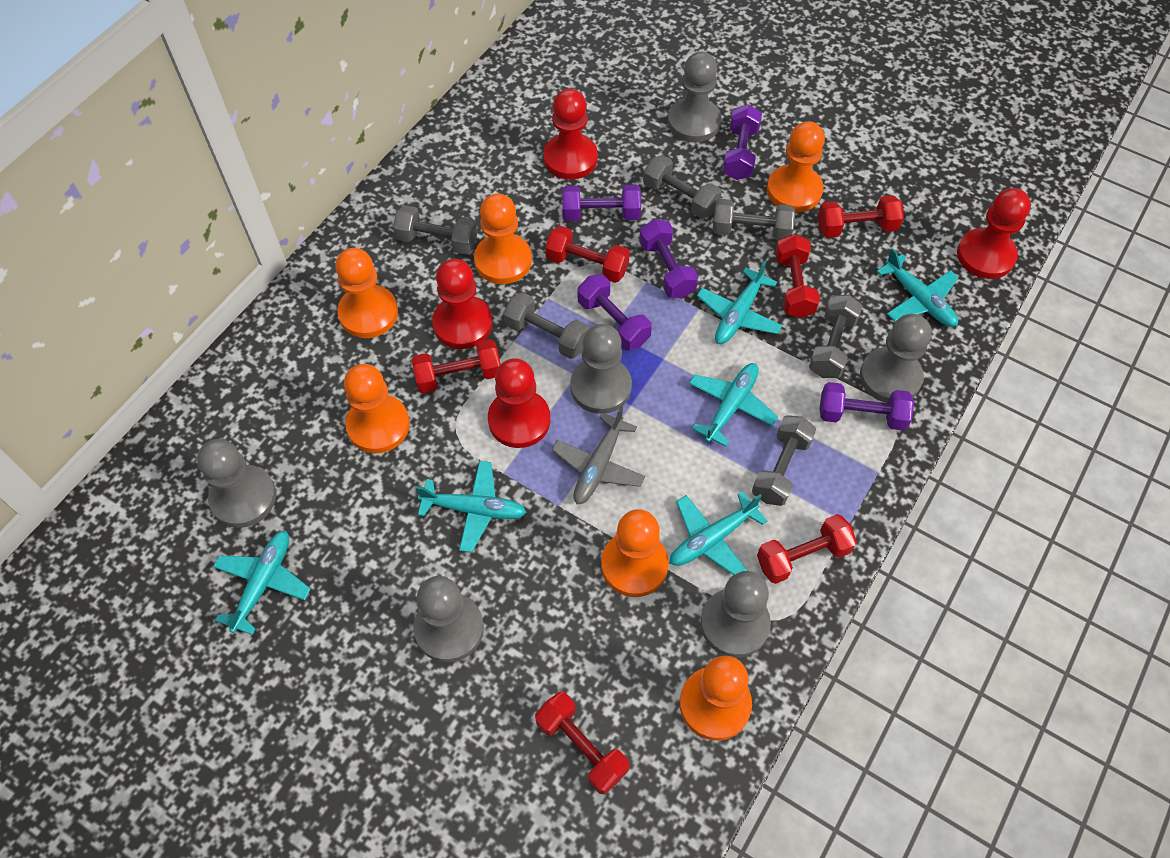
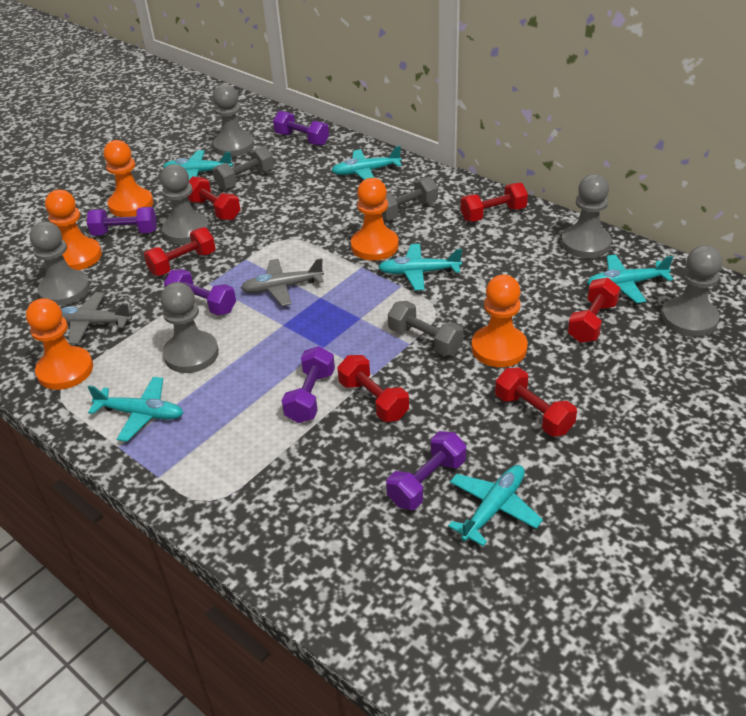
grey dumbbell: 6 -> 3
grey plane: 1 -> 2
orange pawn: 6 -> 5
red pawn: 4 -> 0

